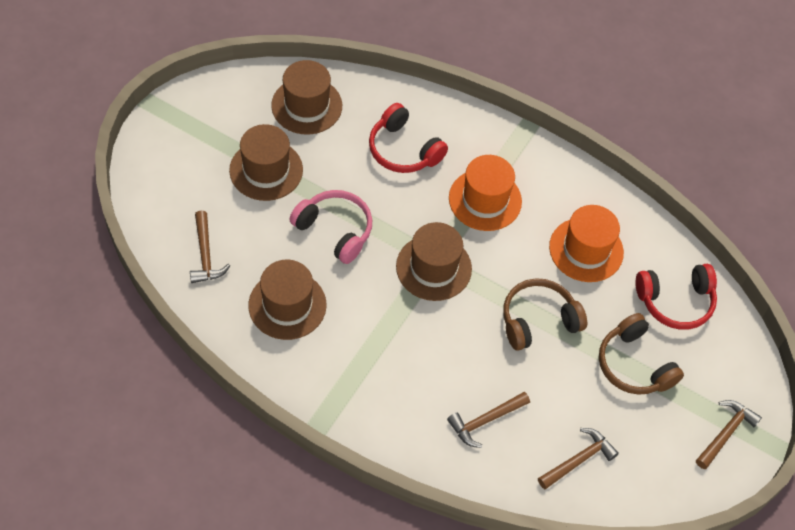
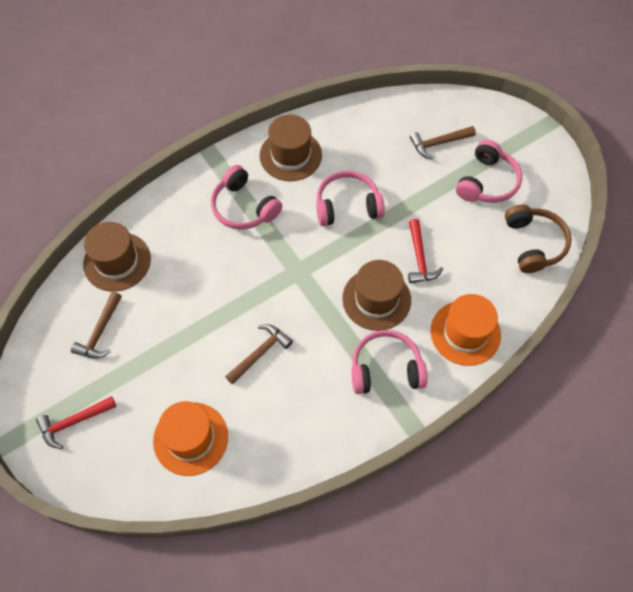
brown hammer: 4 -> 3
brown hat: 4 -> 3
brown headphones: 2 -> 1
pink headphones: 1 -> 4
red hammer: 0 -> 2
red headphones: 2 -> 0

